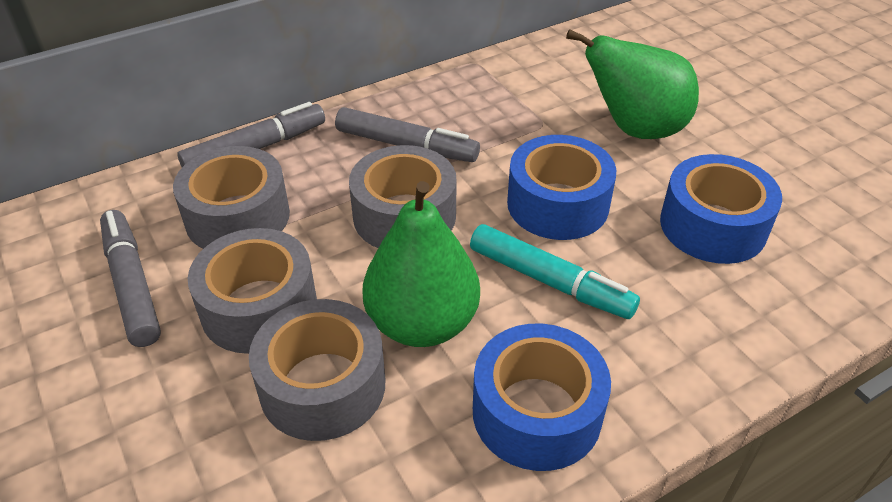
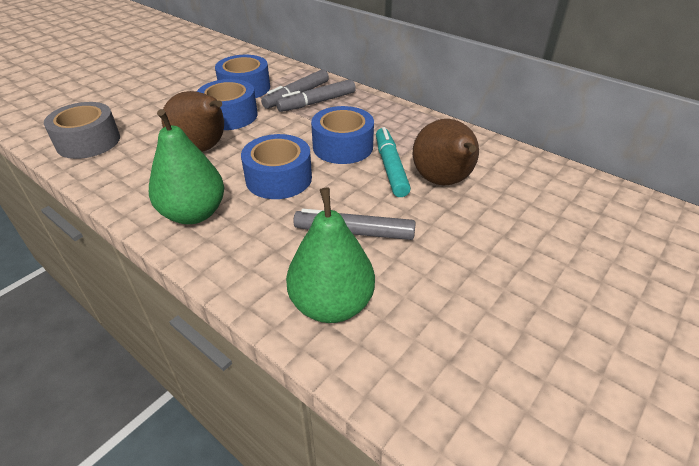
blue tape: 3 -> 4
brown pear: 0 -> 2
grey tape: 4 -> 1

